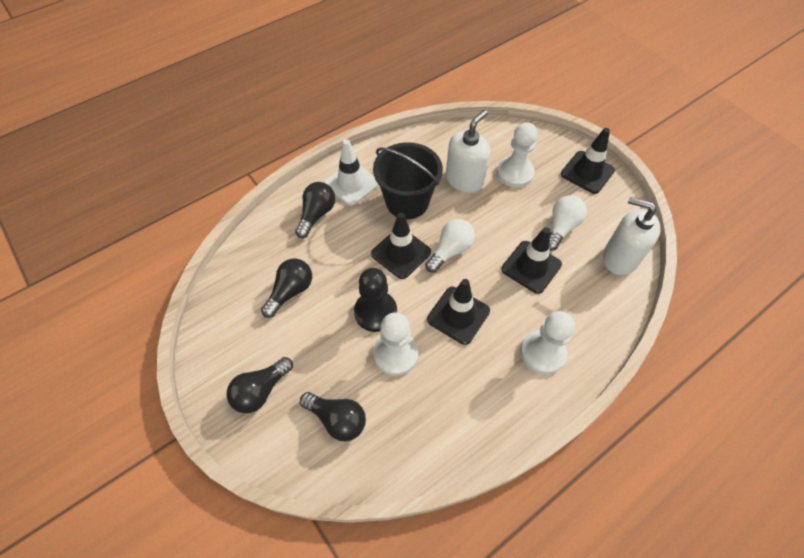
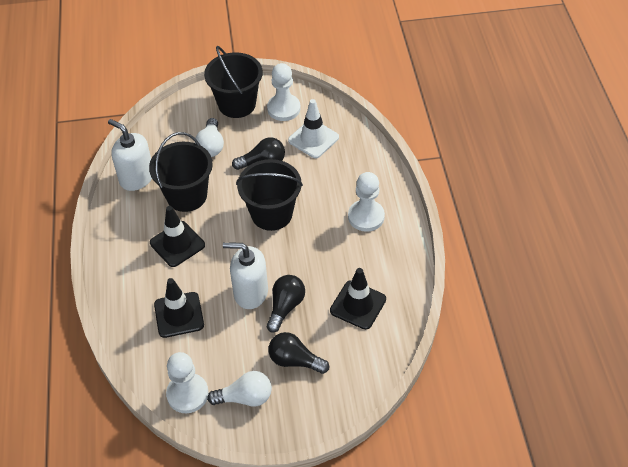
black bucket: 1 -> 3
black light bulb: 4 -> 3
black pawn: 1 -> 0
black traffic cone: 4 -> 3

